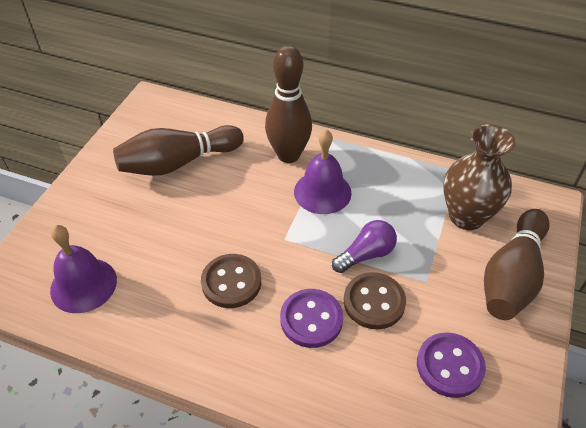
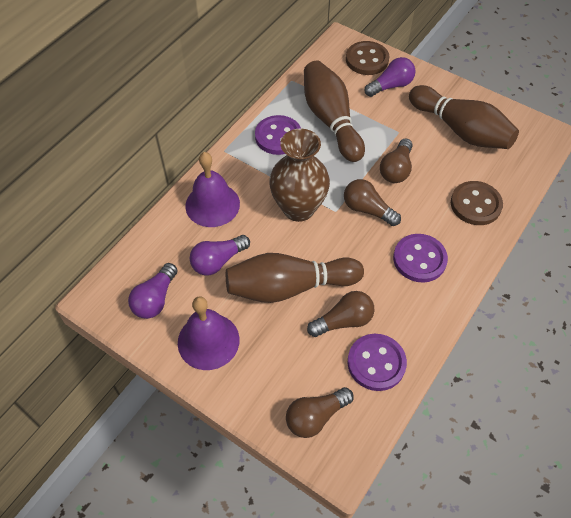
brown light bulb: 0 -> 4
purple button: 2 -> 3
purple light bulb: 1 -> 3

